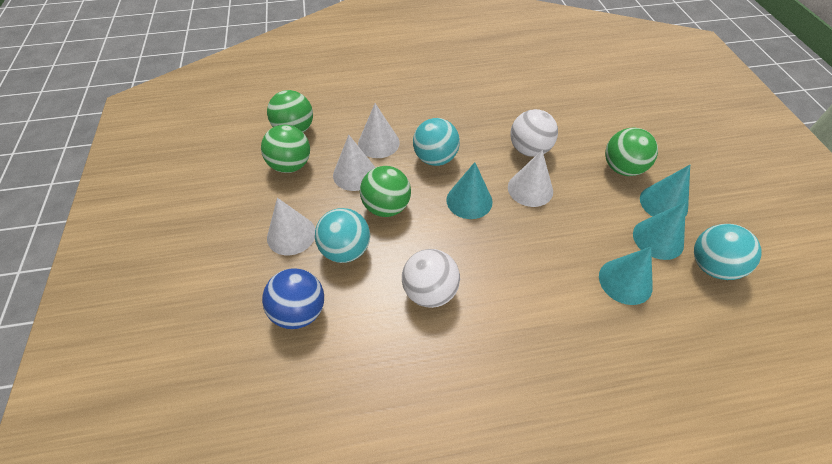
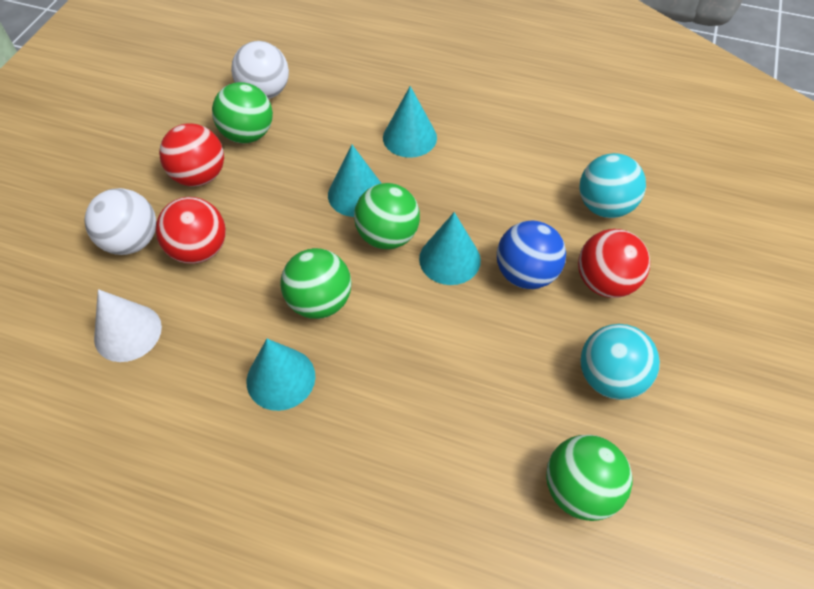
red ball: 0 -> 3
turquoise ball: 3 -> 2
white cone: 4 -> 1

